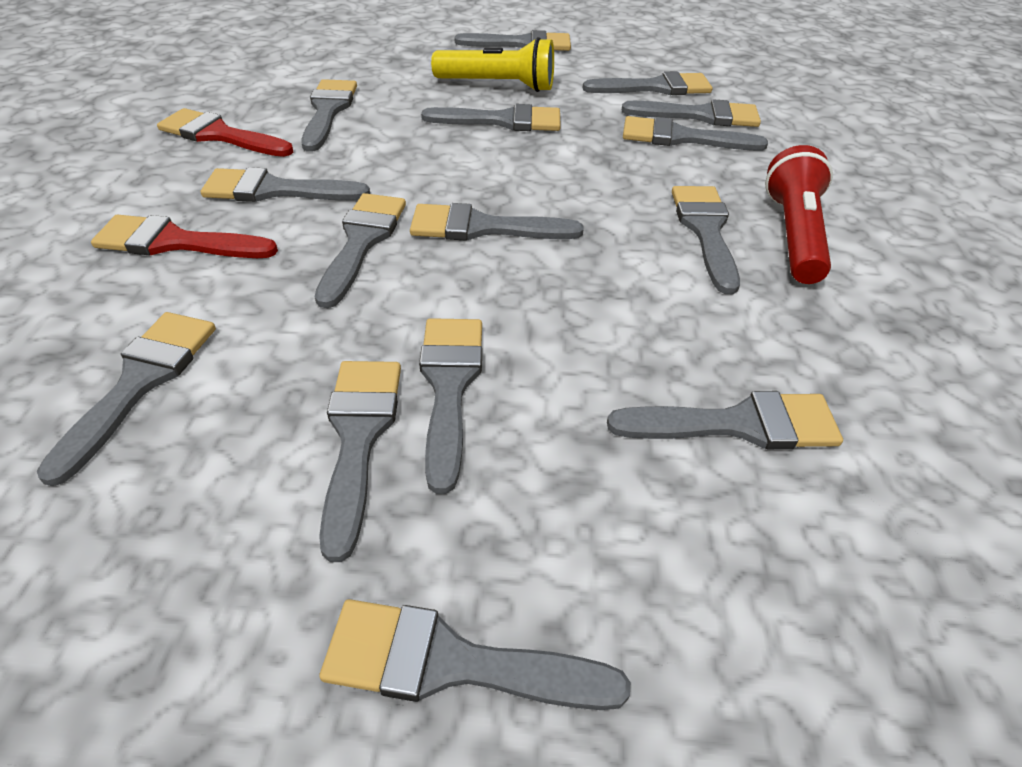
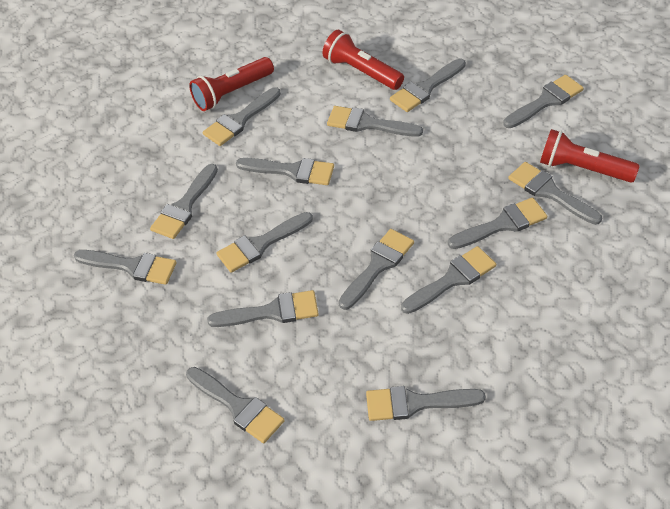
red brush: 2 -> 0
red flashlight: 1 -> 3
yellow flashlight: 1 -> 0

